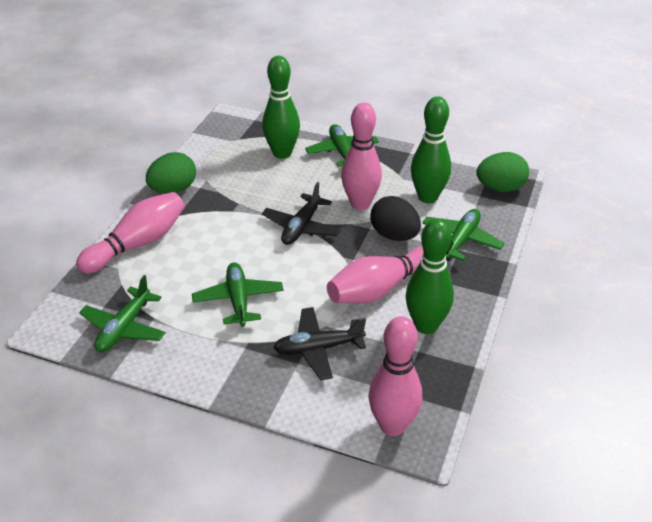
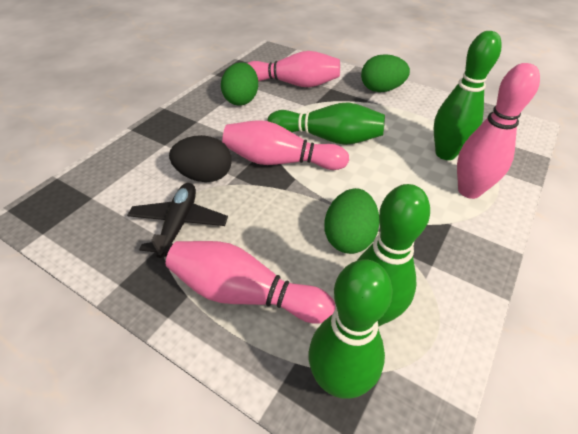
black plane: 2 -> 1
green bowling pin: 3 -> 4
green egg: 2 -> 3
green plane: 4 -> 0

